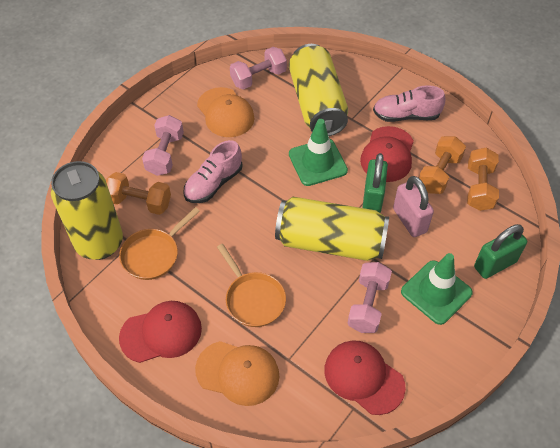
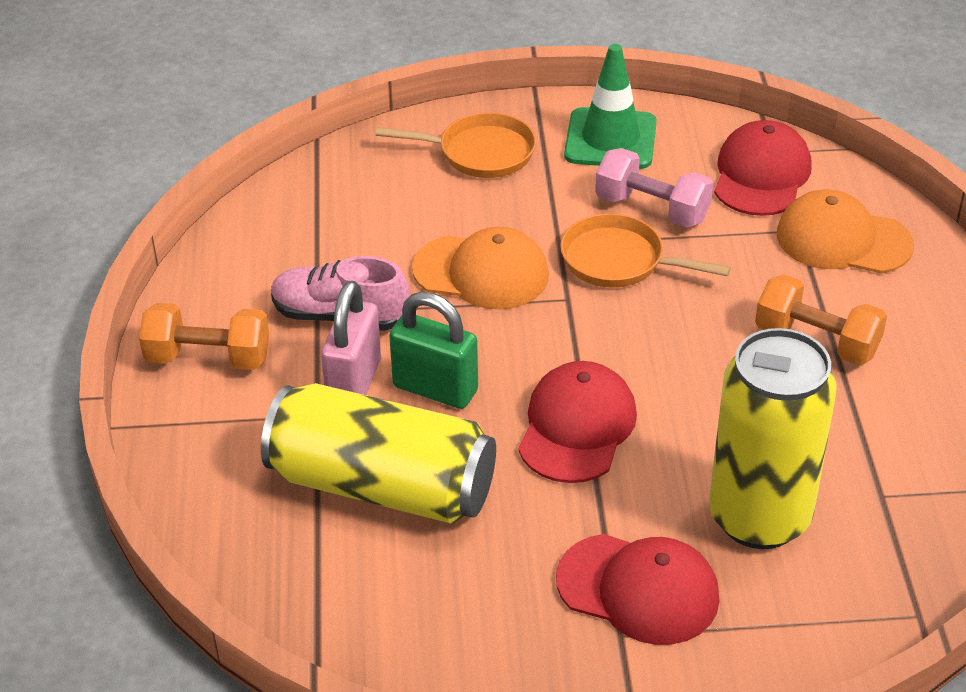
green padlock: 2 -> 1
green traffic cone: 2 -> 1
orange dumbbell: 3 -> 2
pink dumbbell: 3 -> 1
pink shoe: 2 -> 1
yellow can: 3 -> 2

